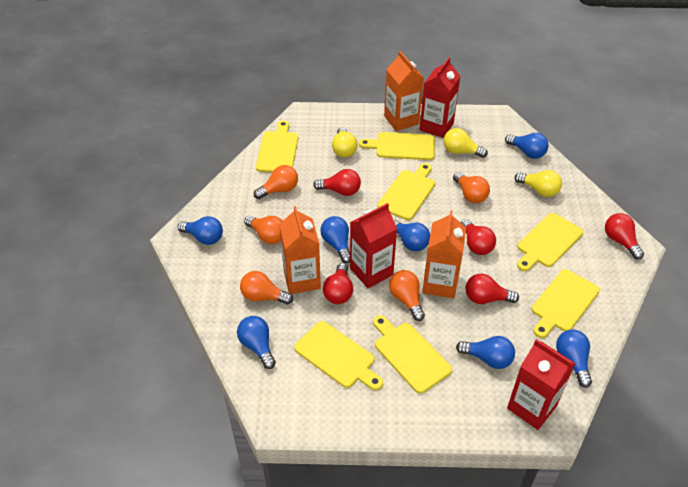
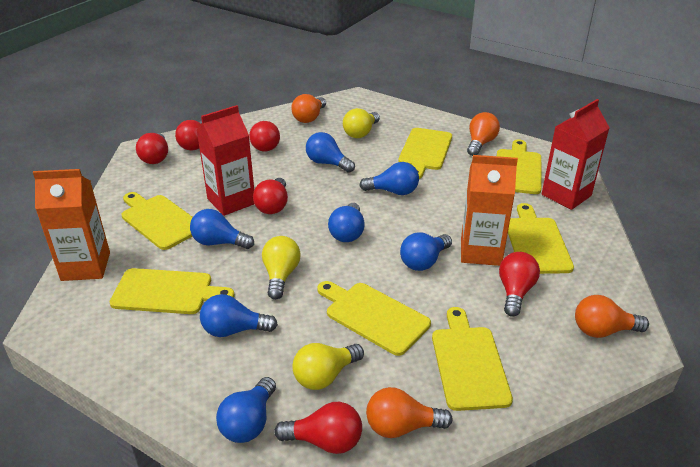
orange carton: 3 -> 2
orange light bulb: 5 -> 4
red carton: 3 -> 2
red light bulb: 5 -> 6

